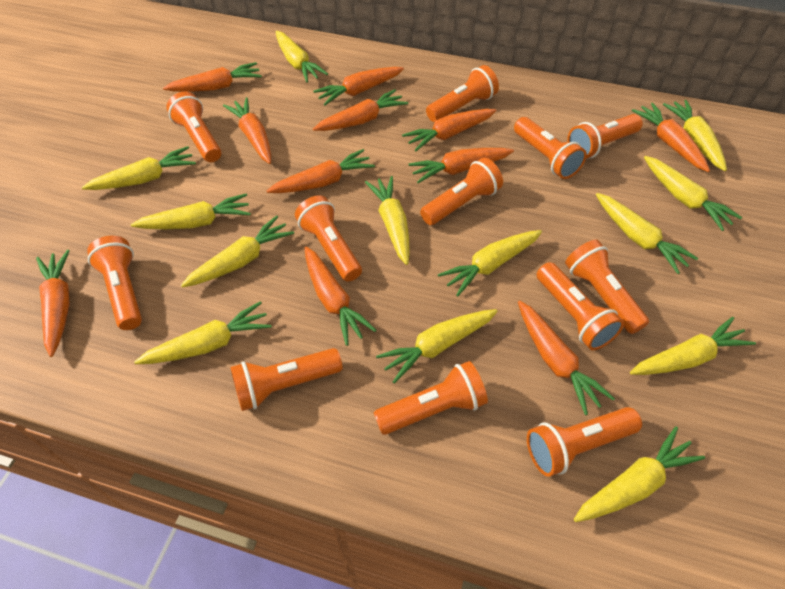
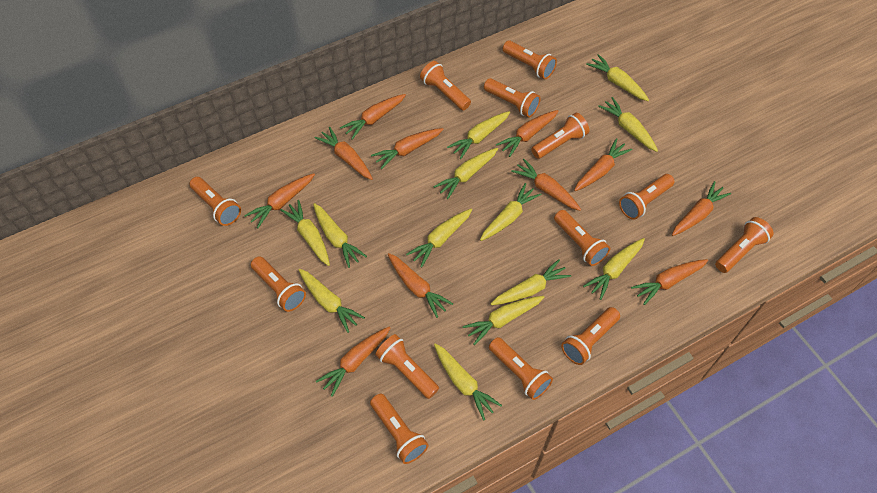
orange flashlight: 12 -> 13

